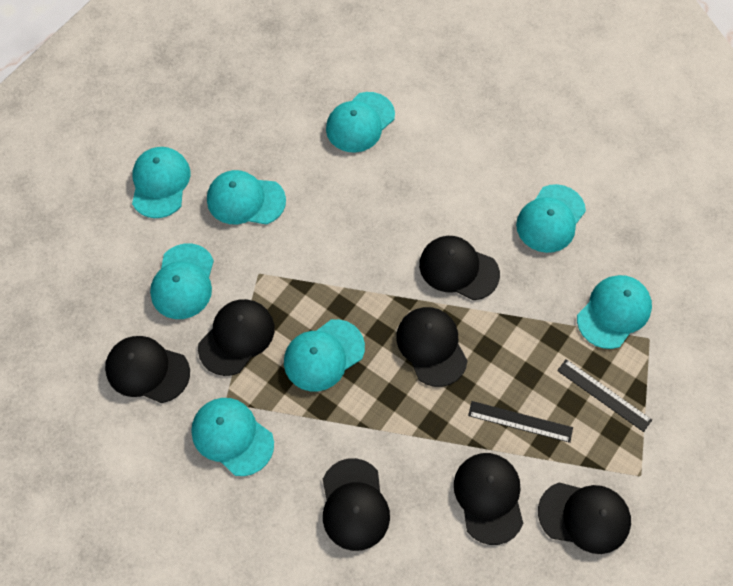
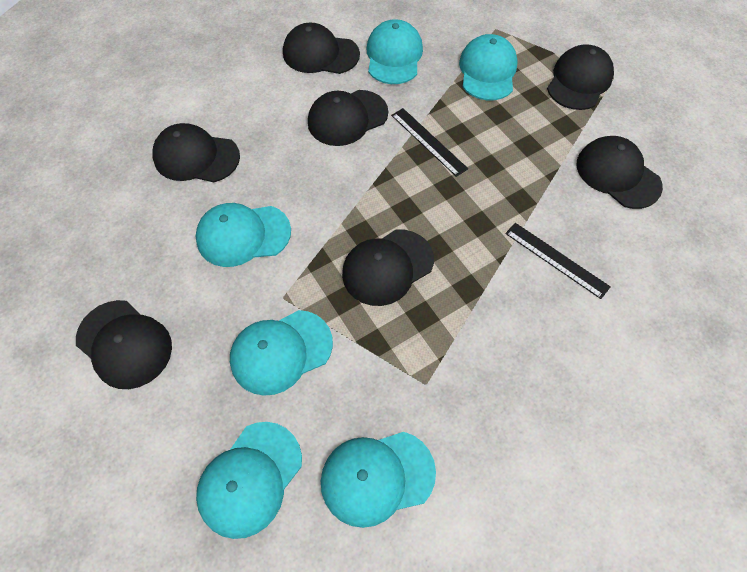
turquoise cap: 8 -> 6

